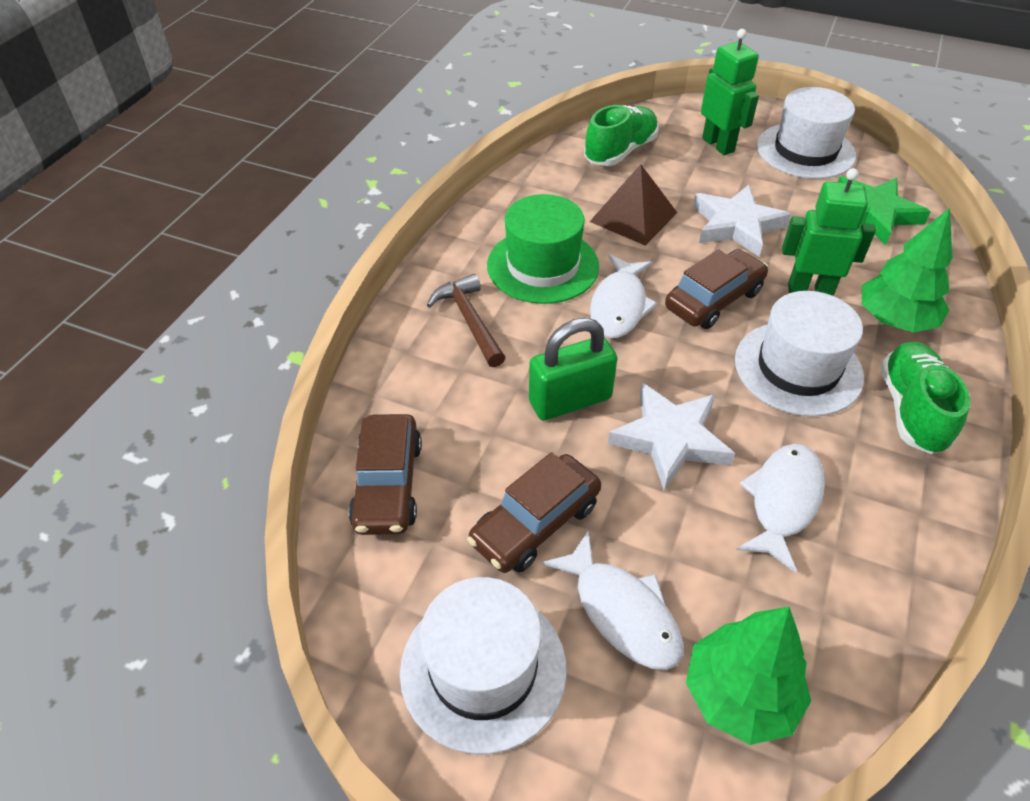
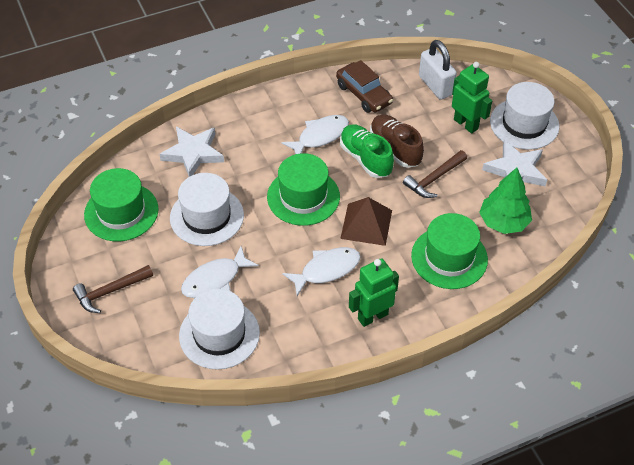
brown car: 3 -> 1
brown hammer: 1 -> 2
brown shoe: 0 -> 1
green hat: 1 -> 3
green padlock: 1 -> 0
green shoe: 2 -> 1
green star: 1 -> 0
green tree: 2 -> 1
white padlock: 0 -> 1

